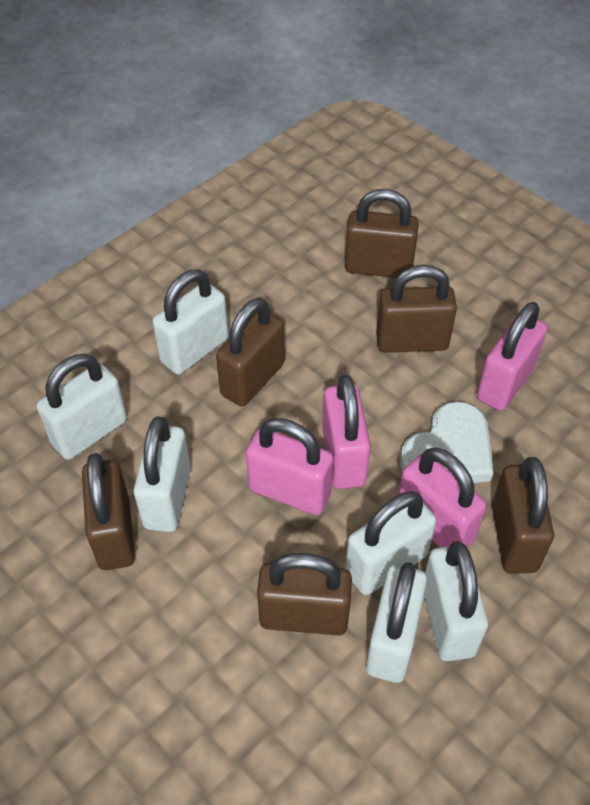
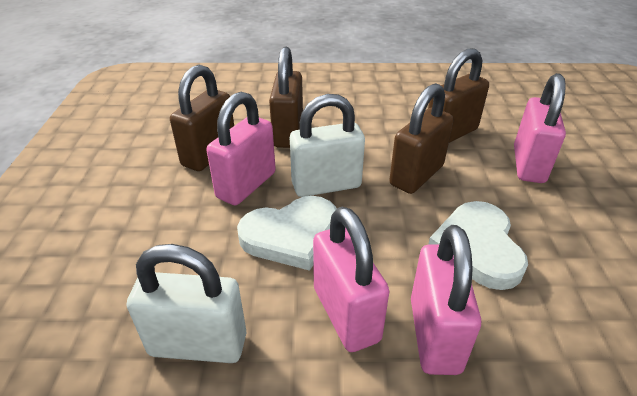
brown padlock: 6 -> 4
white heart: 1 -> 2
white padlock: 6 -> 2

